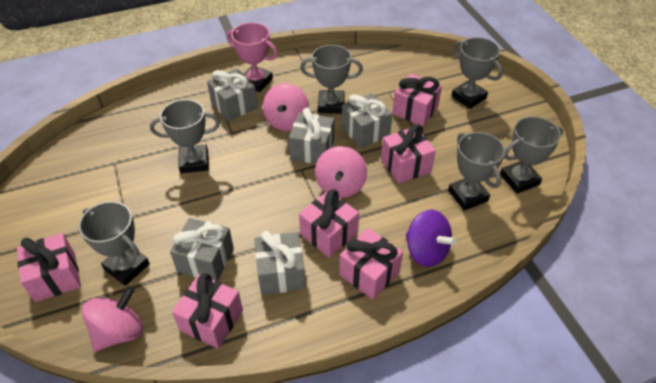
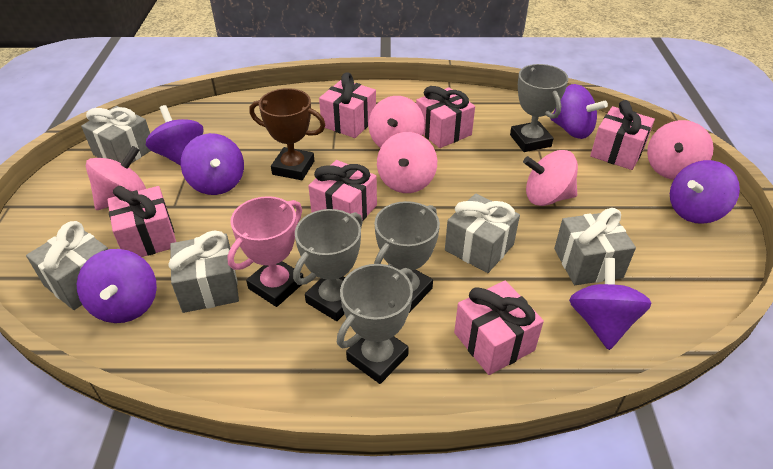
brown trophy: 0 -> 1
grey trophy: 6 -> 4
pink spinning top: 3 -> 5
purple spinning top: 1 -> 6

